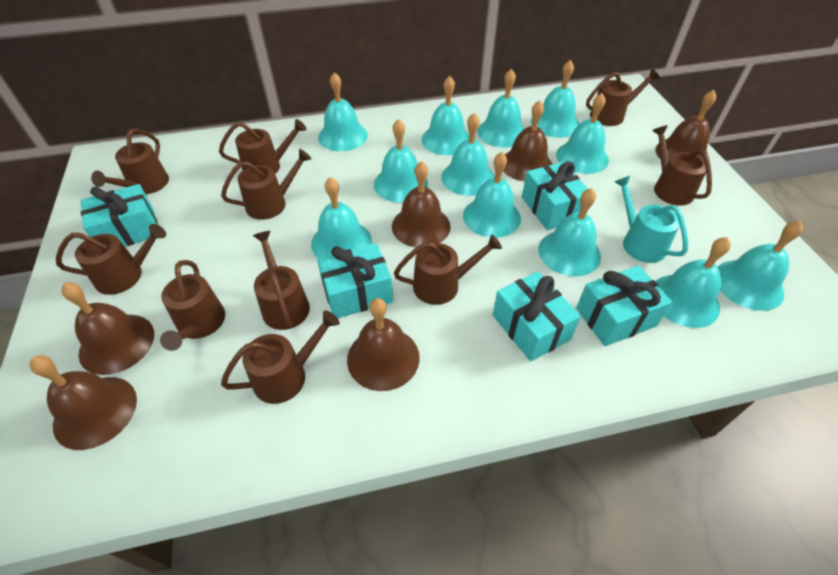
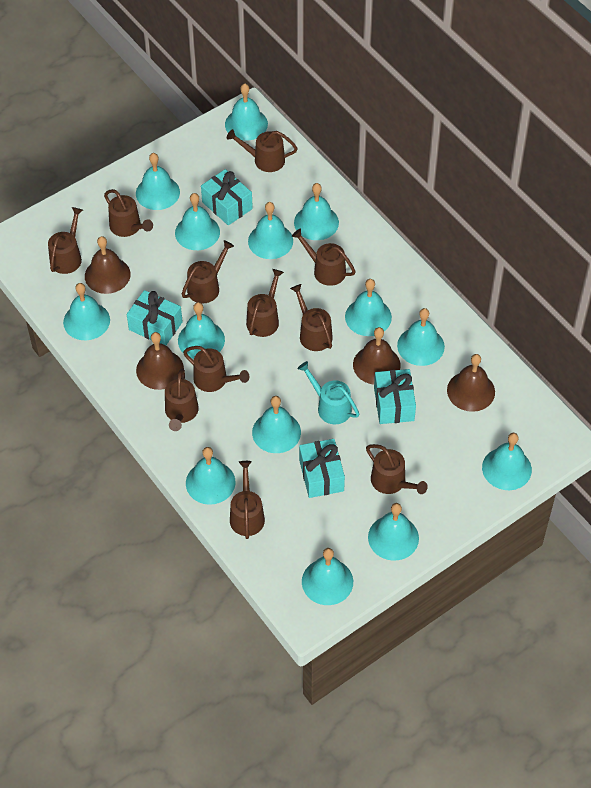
brown bell: 6 -> 4
brown watering can: 10 -> 11
turquoise bell: 12 -> 14
turquoise gift: 5 -> 4

